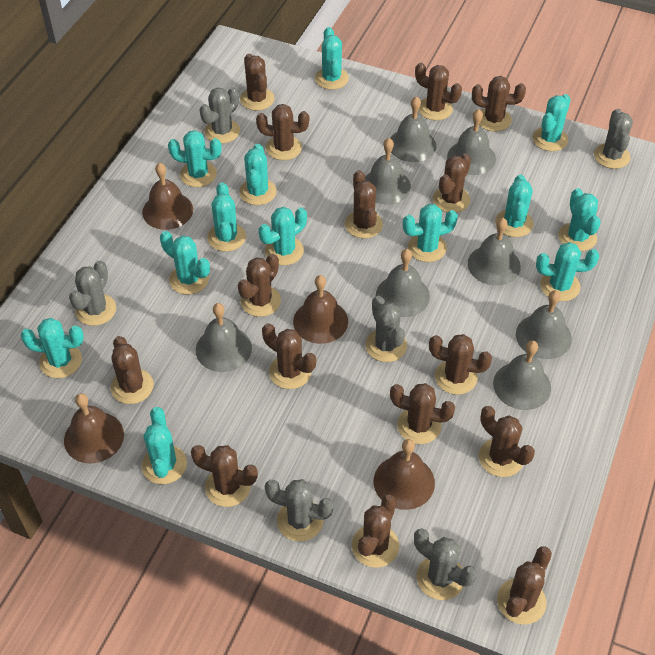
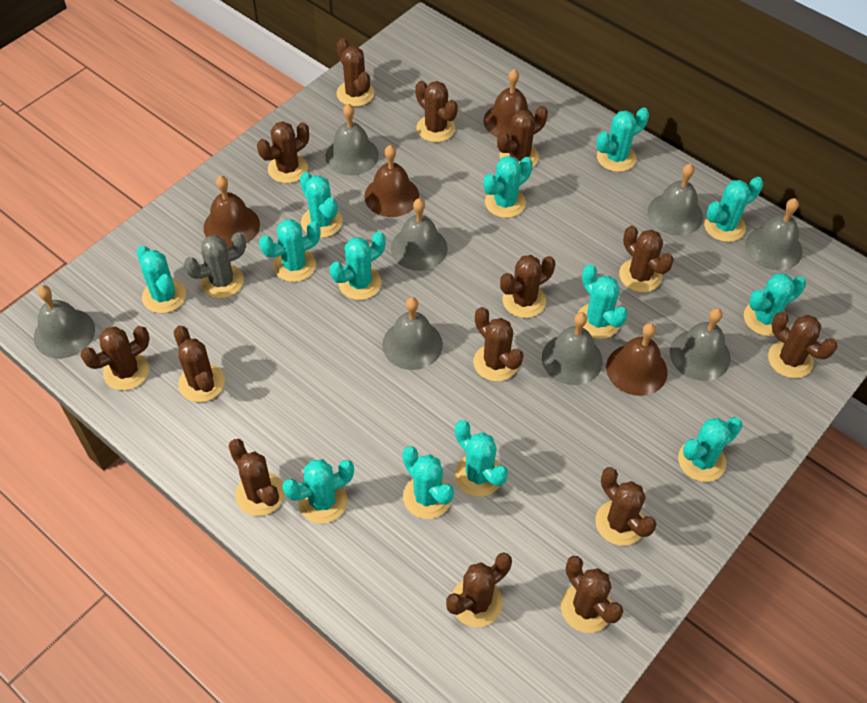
brown cactus: 15 -> 14
grey cactus: 6 -> 1

